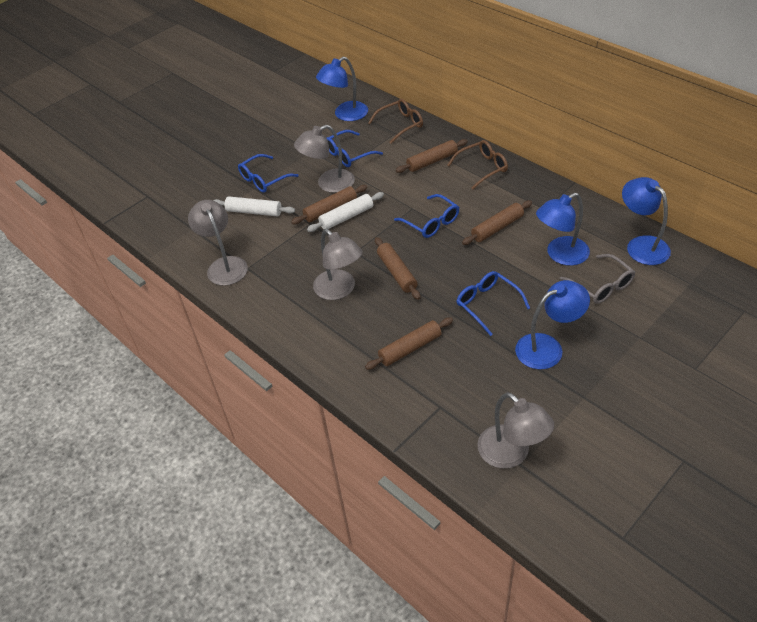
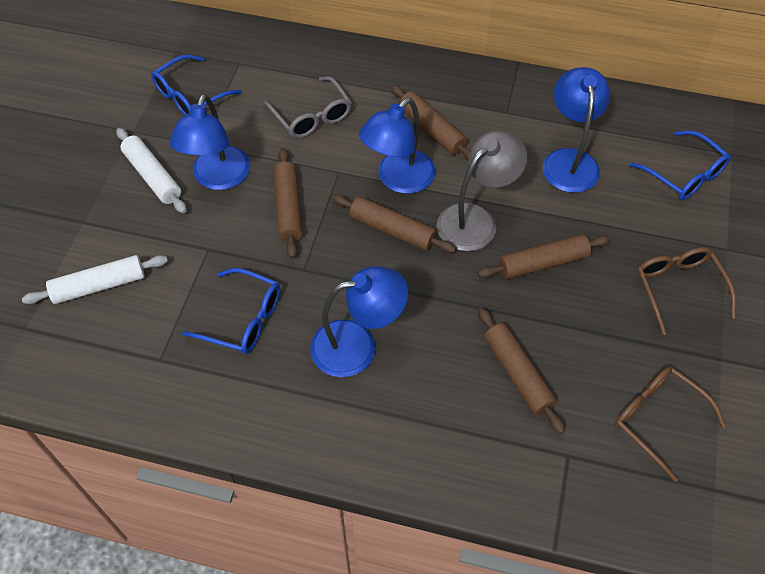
blue glasses: 4 -> 3
grey lamp: 4 -> 1

